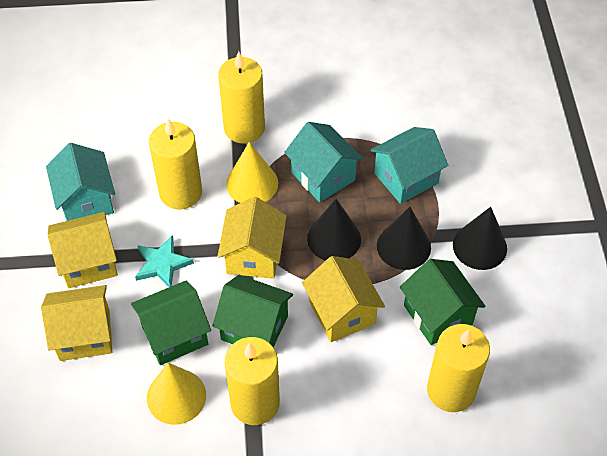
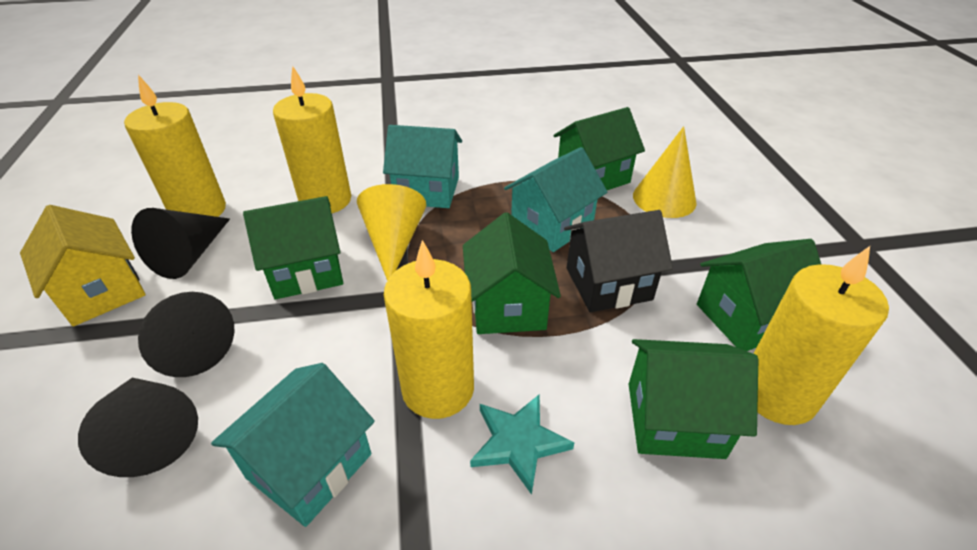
black house: 0 -> 1
green house: 3 -> 5
yellow house: 4 -> 1

